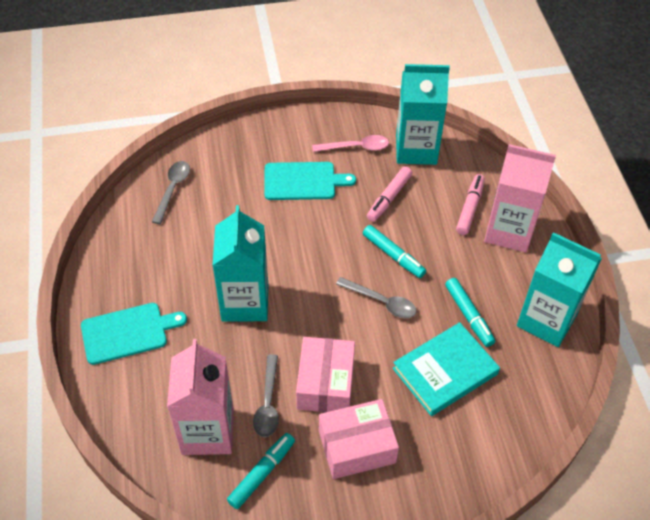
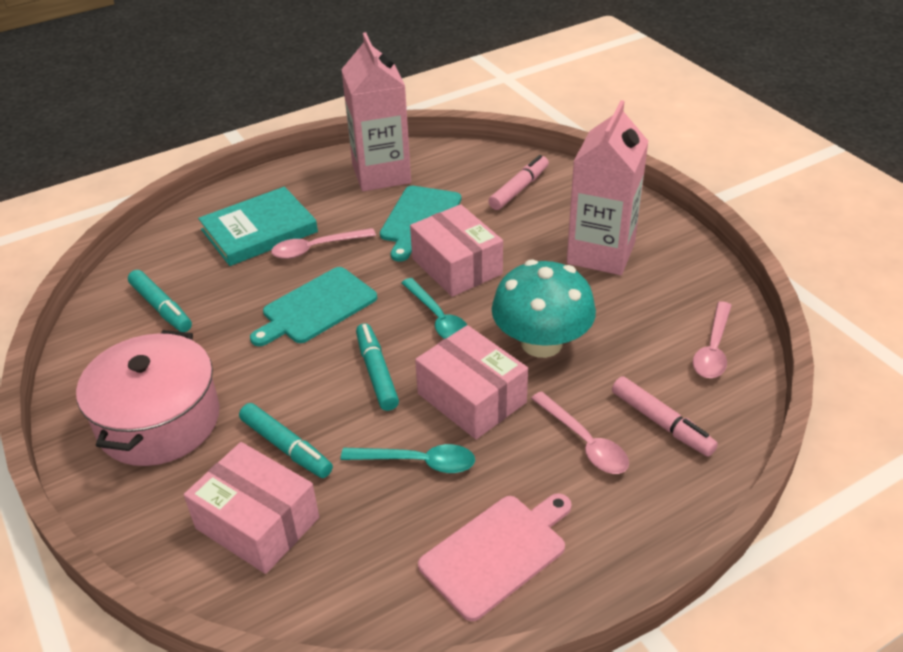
grey spoon: 3 -> 0
pink box: 2 -> 3
pink cutting board: 0 -> 1
pink pot: 0 -> 1
pink spoon: 1 -> 3
turquoise carton: 3 -> 0
turquoise mushroom: 0 -> 1
turquoise spoon: 0 -> 2

